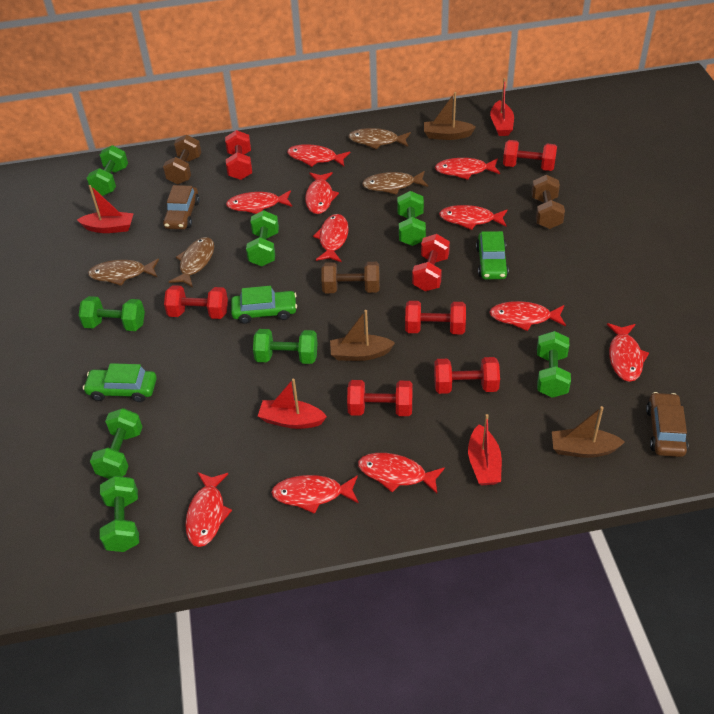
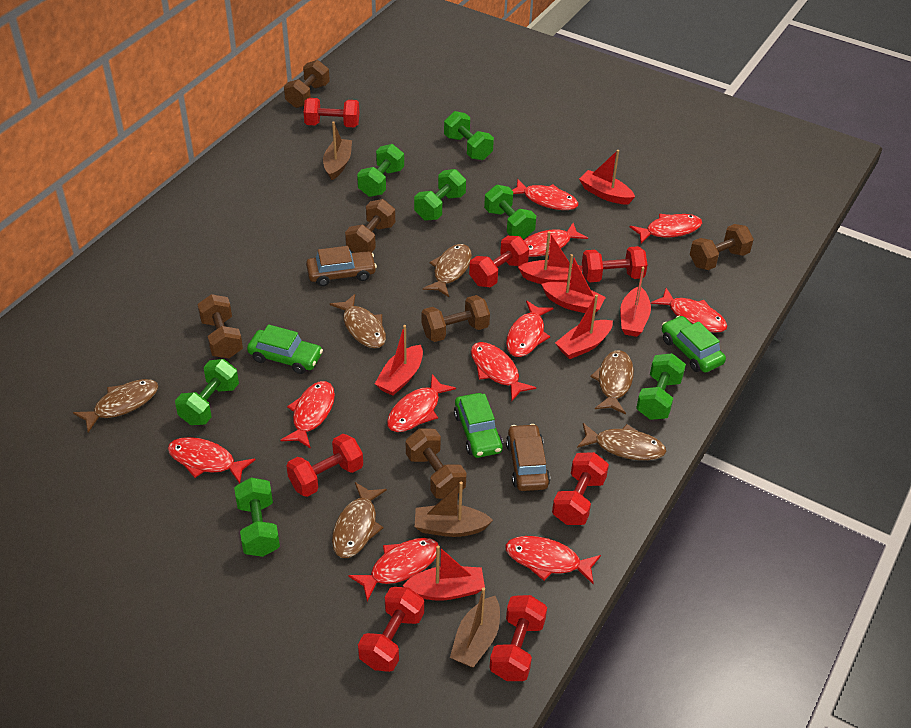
brown dumbbell: 3 -> 6
brown fish: 4 -> 6
green dumbbell: 8 -> 7
red boat: 4 -> 7

